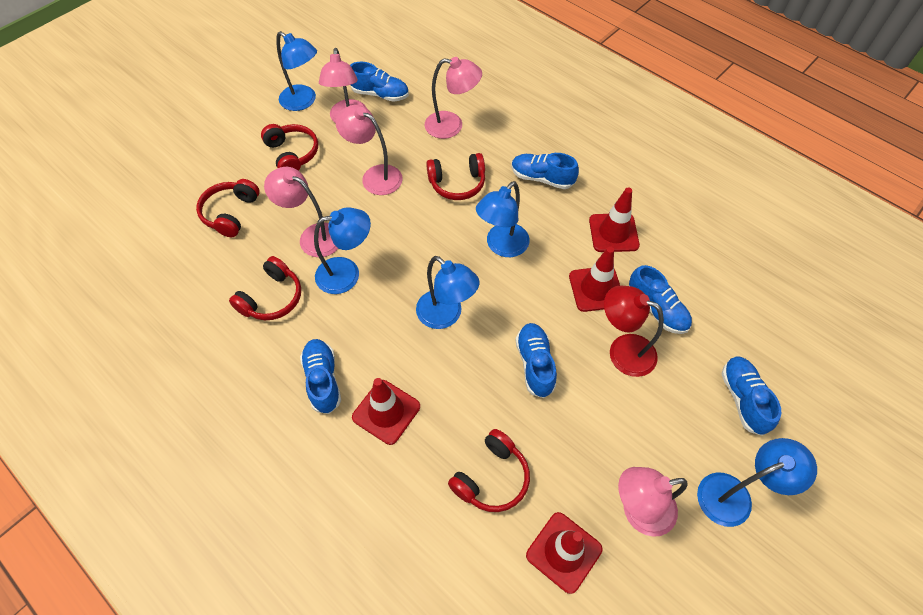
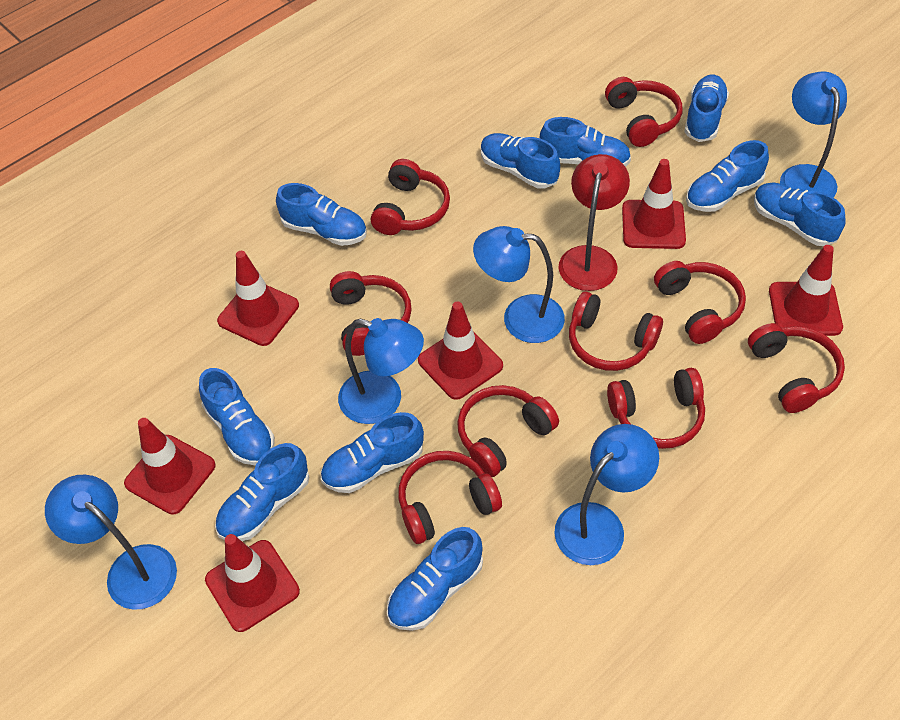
blue shoe: 6 -> 10
pink lamp: 5 -> 0
red headphones: 5 -> 9
red traffic cone: 4 -> 6

